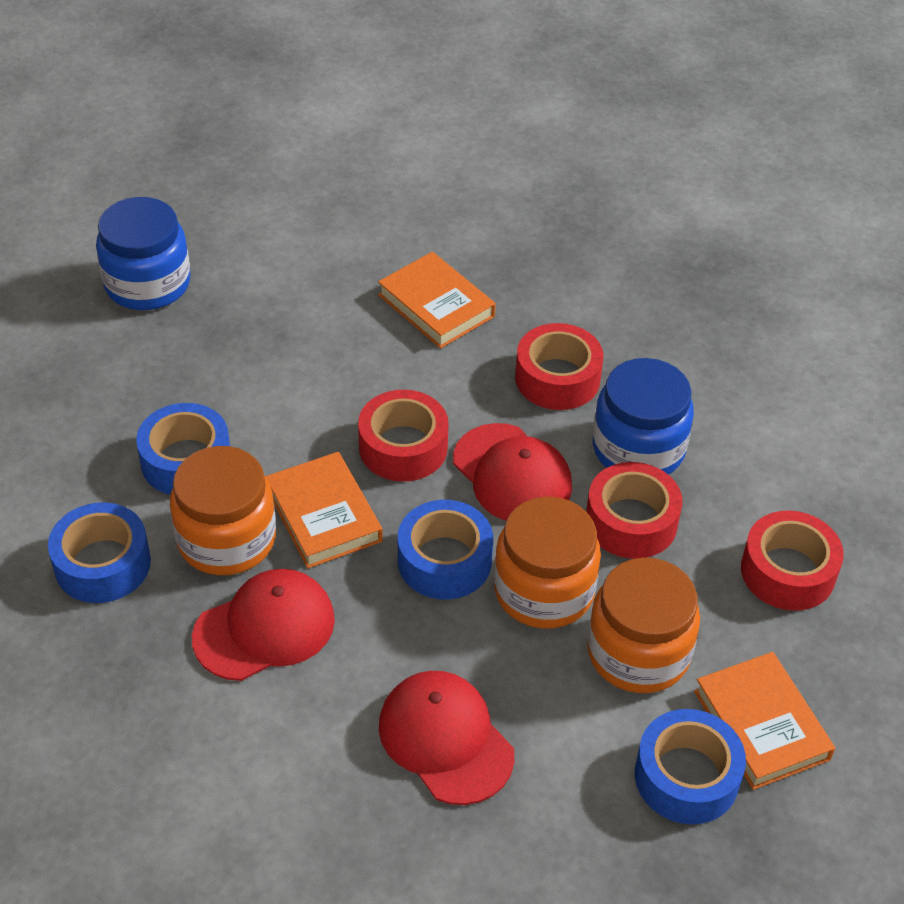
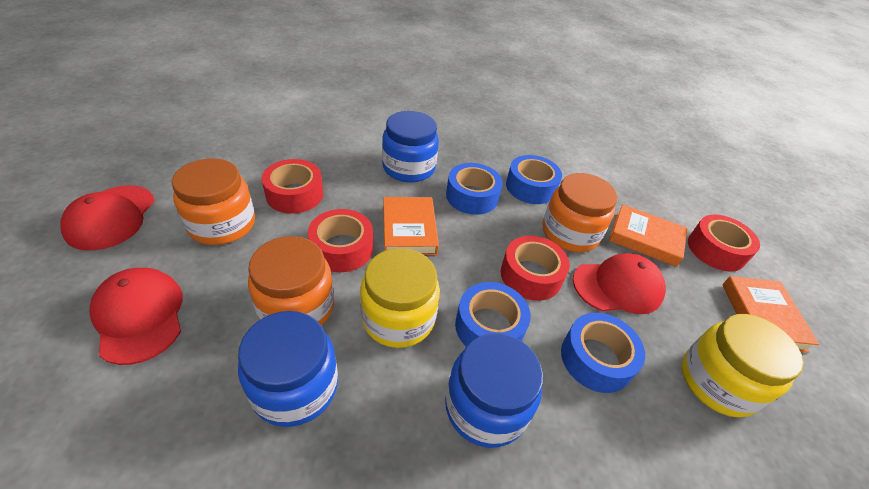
blue jar: 2 -> 3
yellow jar: 0 -> 2

